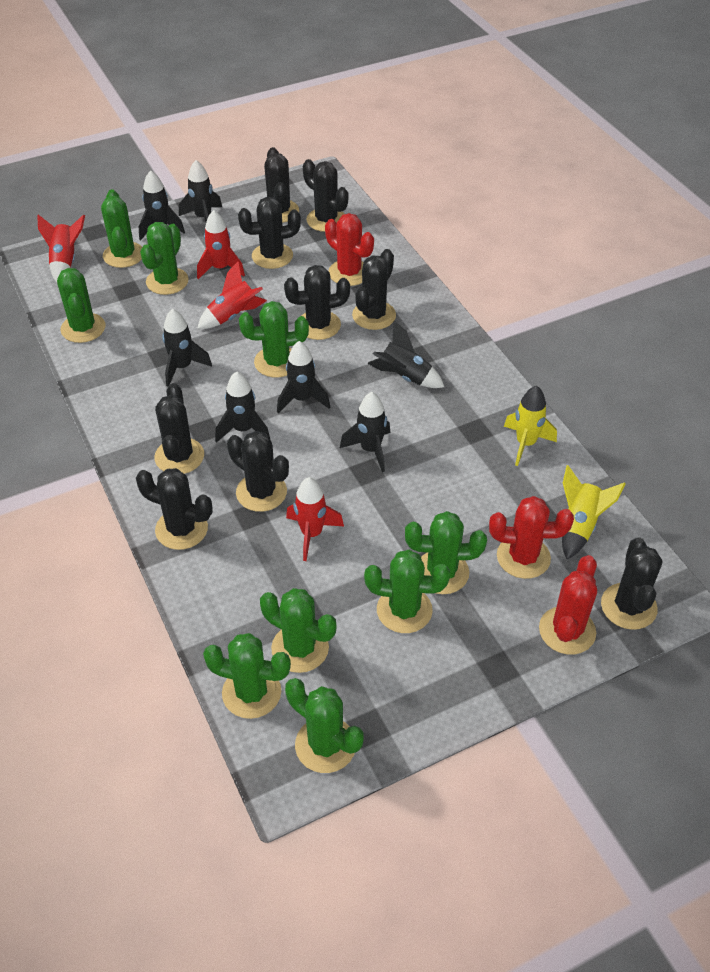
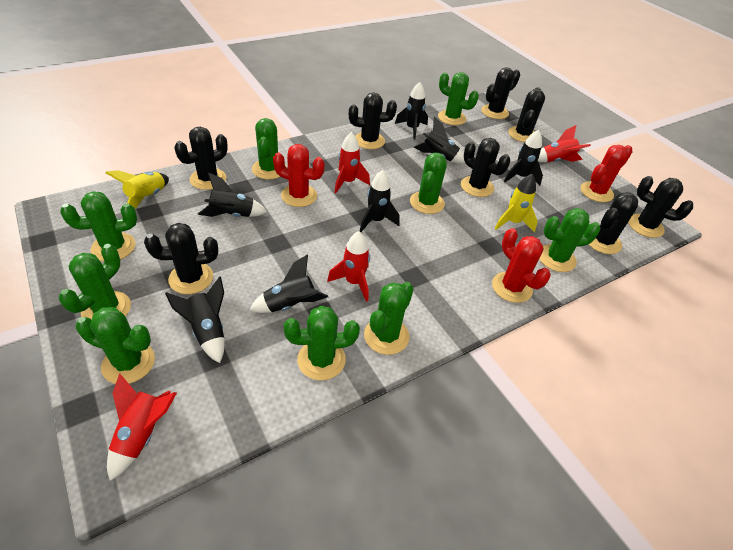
black cactus: 9 -> 8

